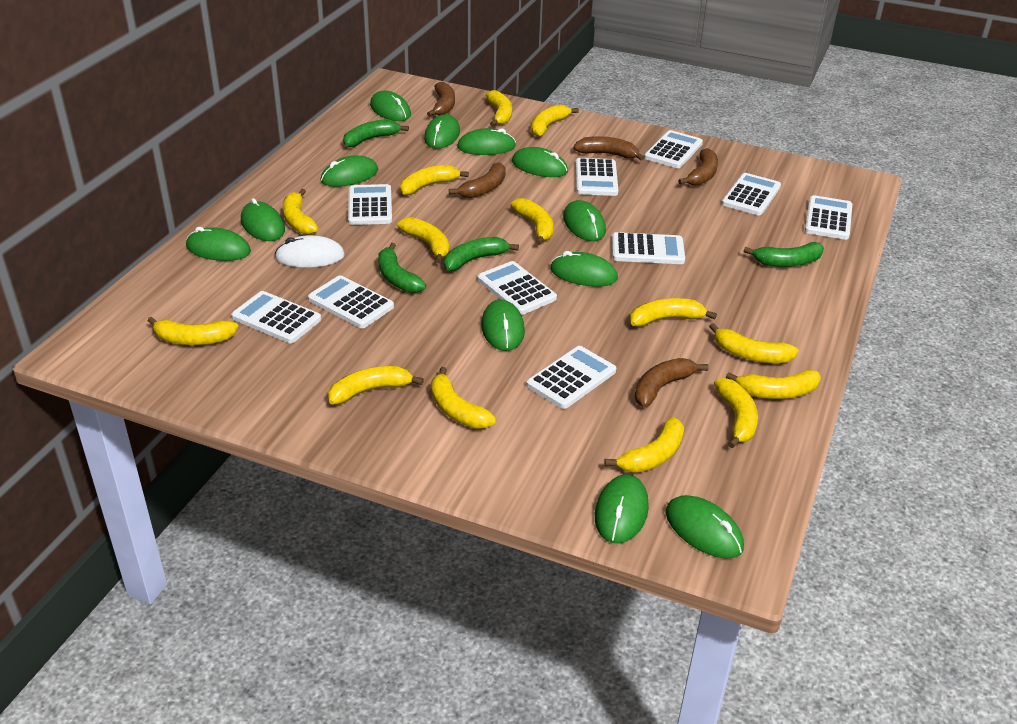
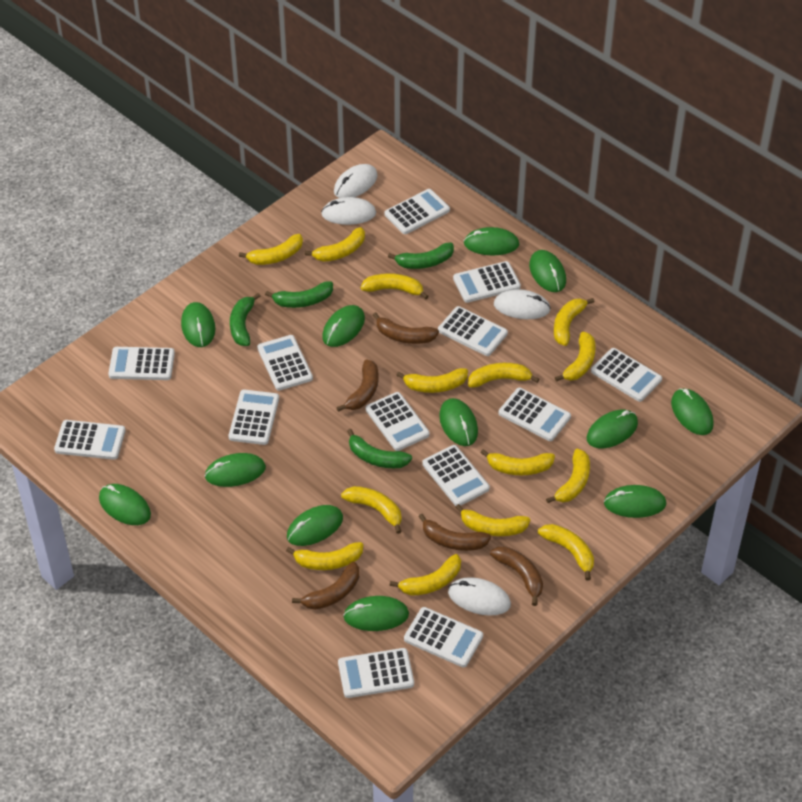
white calculator: 10 -> 13
white mouse: 1 -> 4

